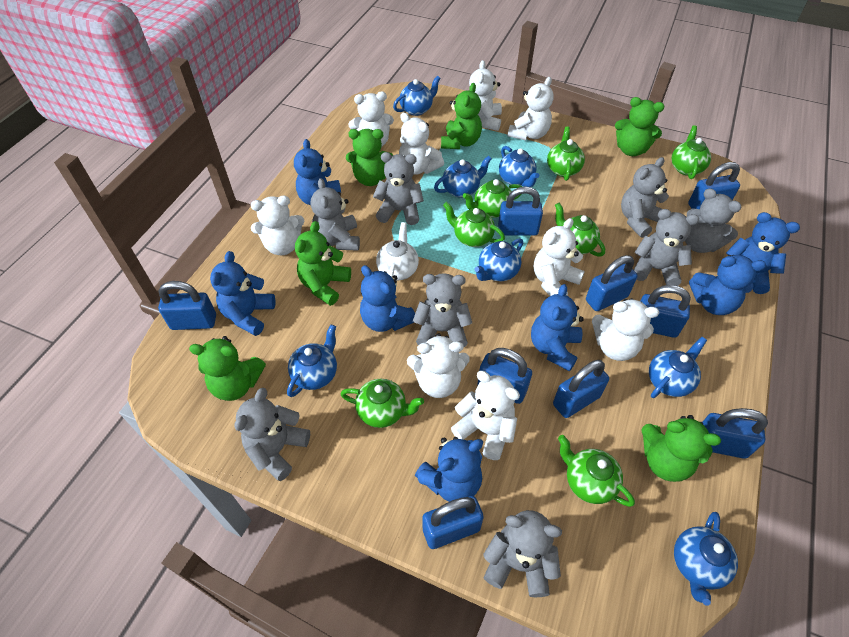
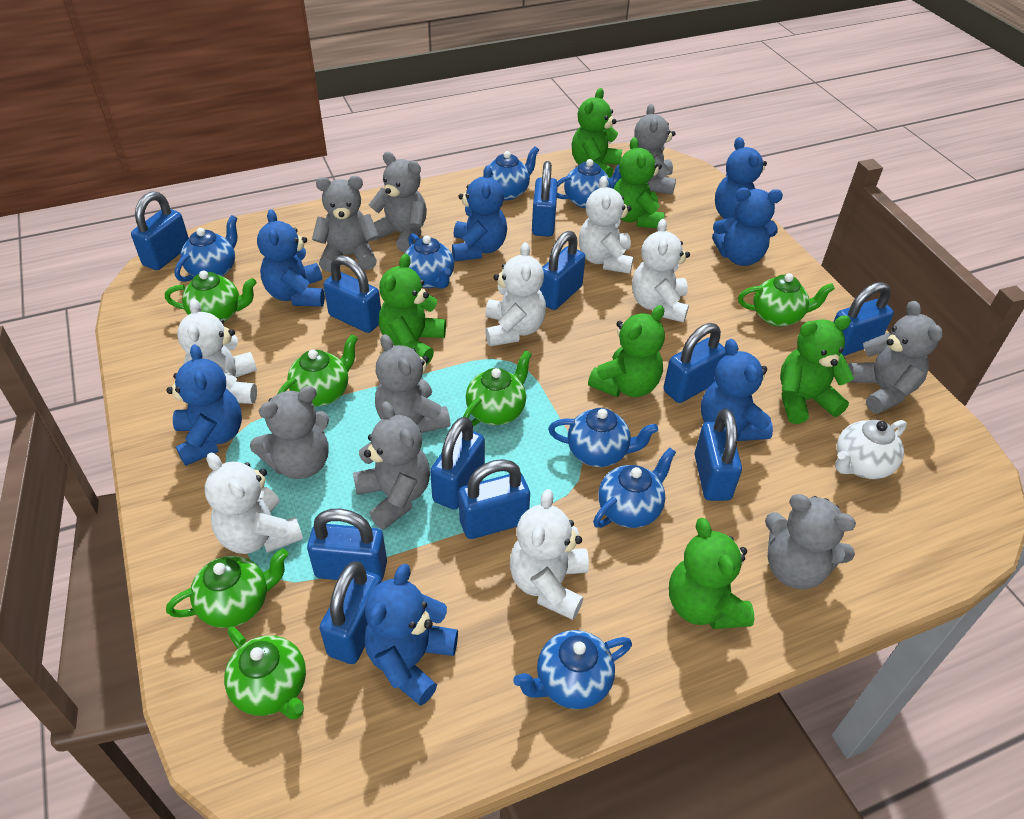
blue padlock: 9 -> 11
green teapot: 7 -> 6
white teddy bear: 9 -> 6

